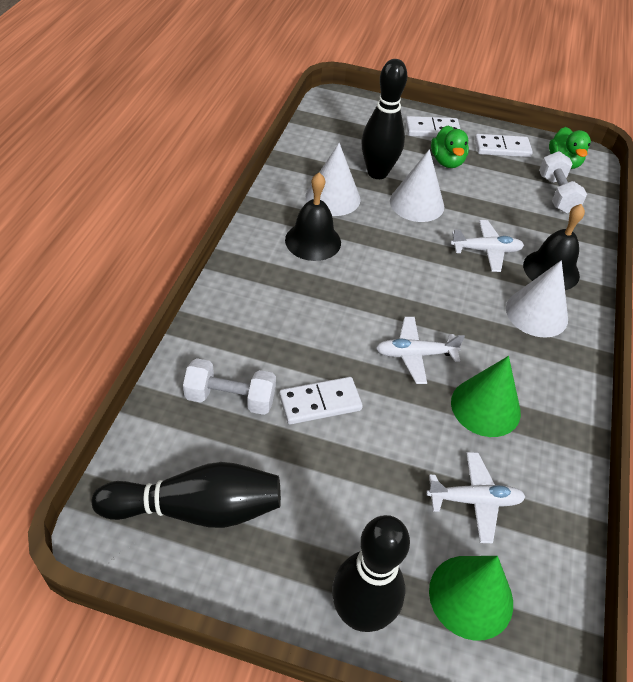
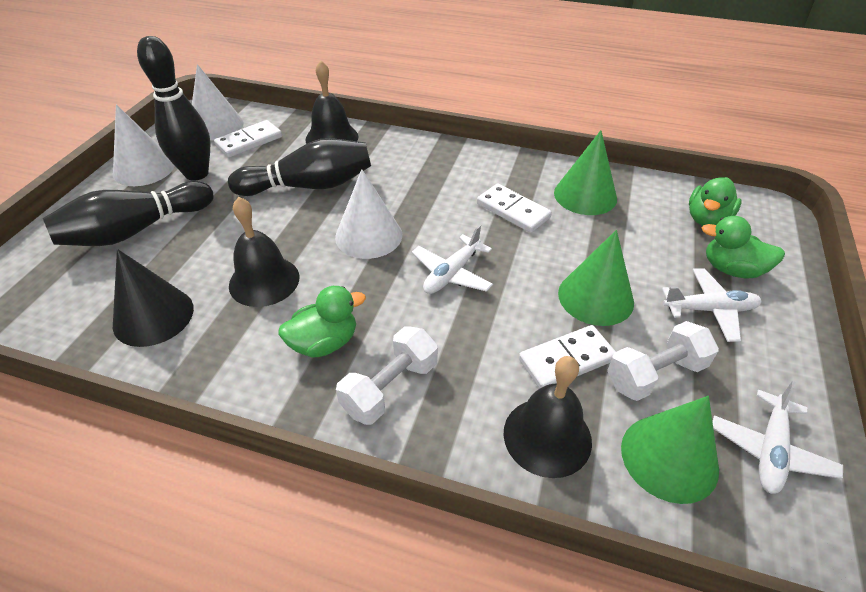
black bell: 2 -> 3
black cone: 0 -> 1
green cone: 2 -> 3
green duck: 2 -> 3

